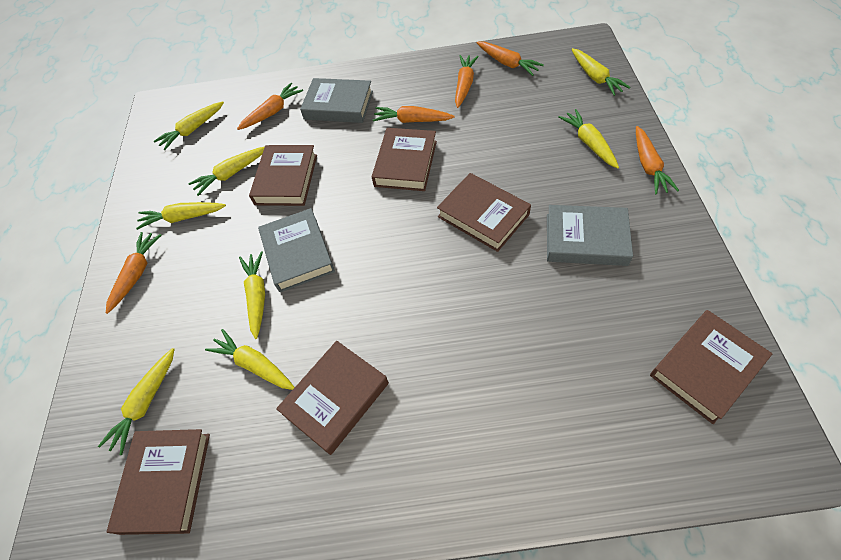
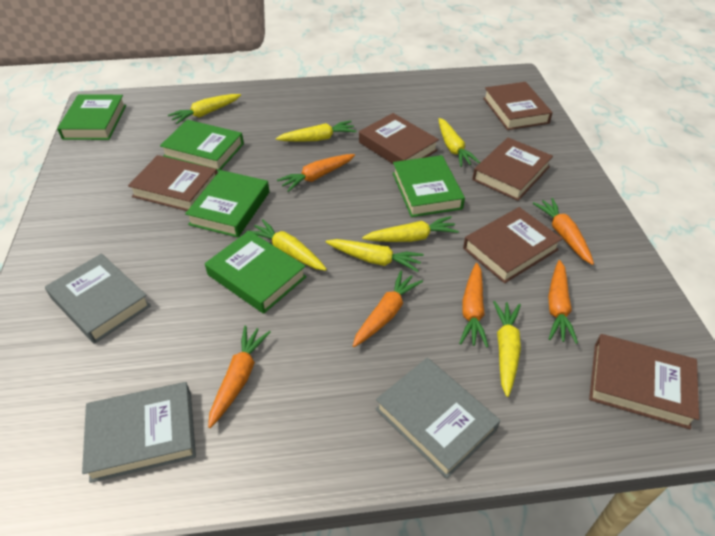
green book: 0 -> 5
yellow carrot: 8 -> 7

